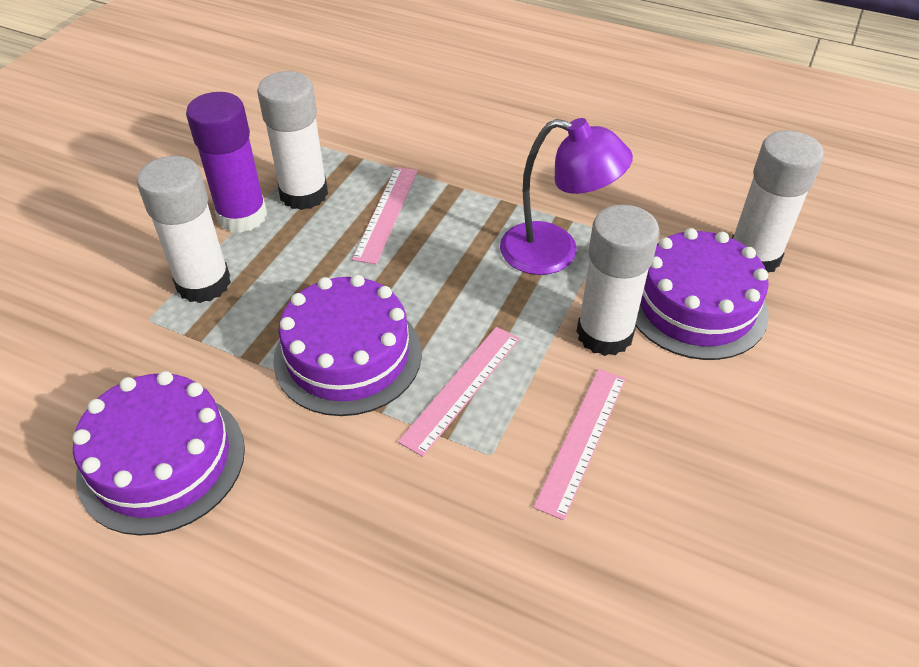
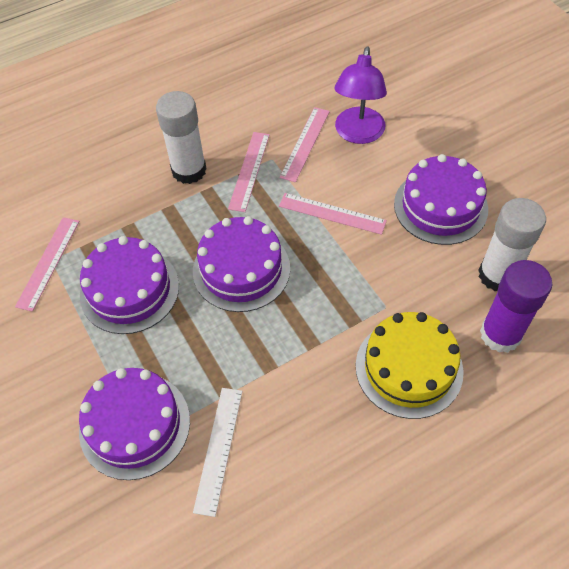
pink ruler: 3 -> 4
purple cake: 3 -> 4
white glue stick: 4 -> 2
white ruler: 0 -> 1
yellow cake: 0 -> 1

